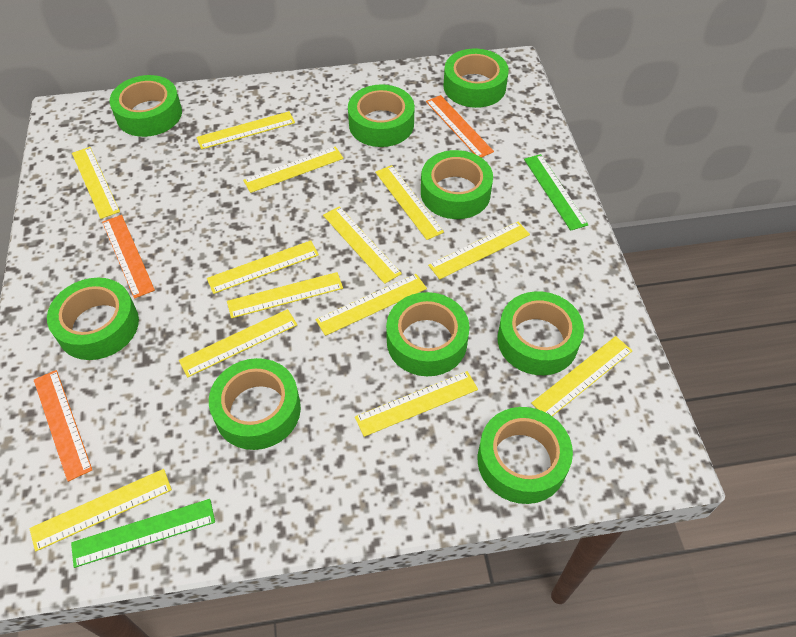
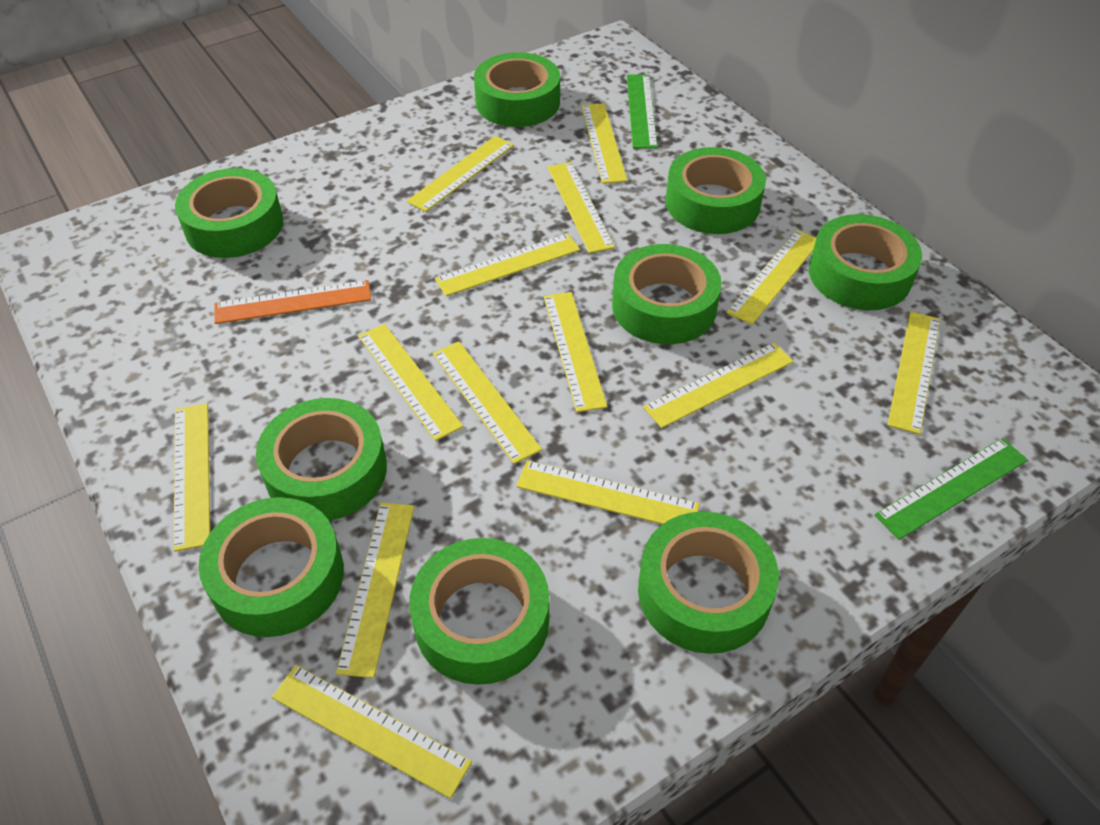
orange ruler: 3 -> 1
yellow ruler: 13 -> 14

